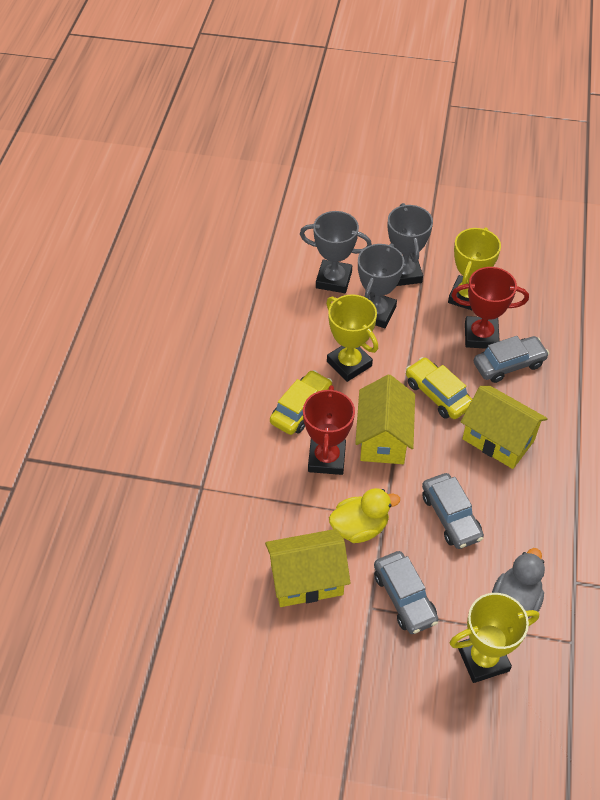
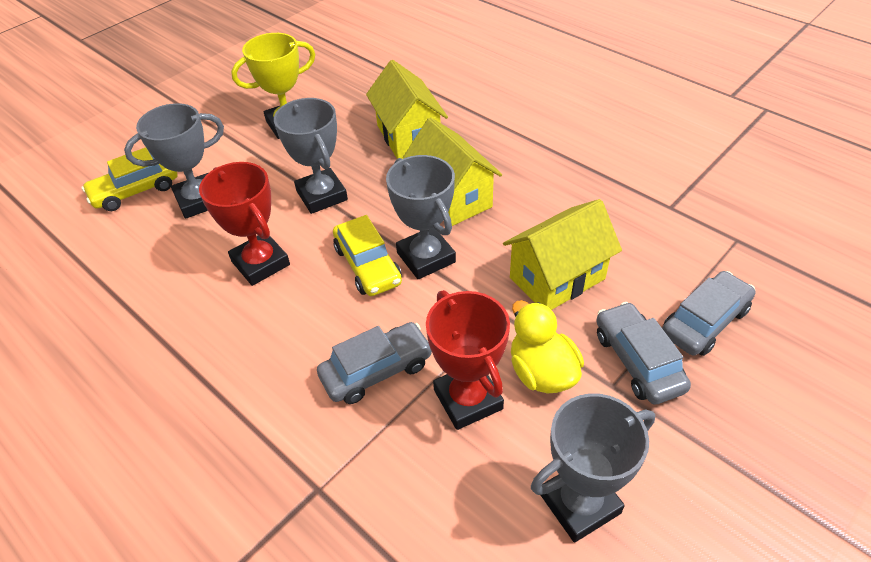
grey duck: 1 -> 0
grey trophy: 3 -> 4
yellow trophy: 3 -> 1

